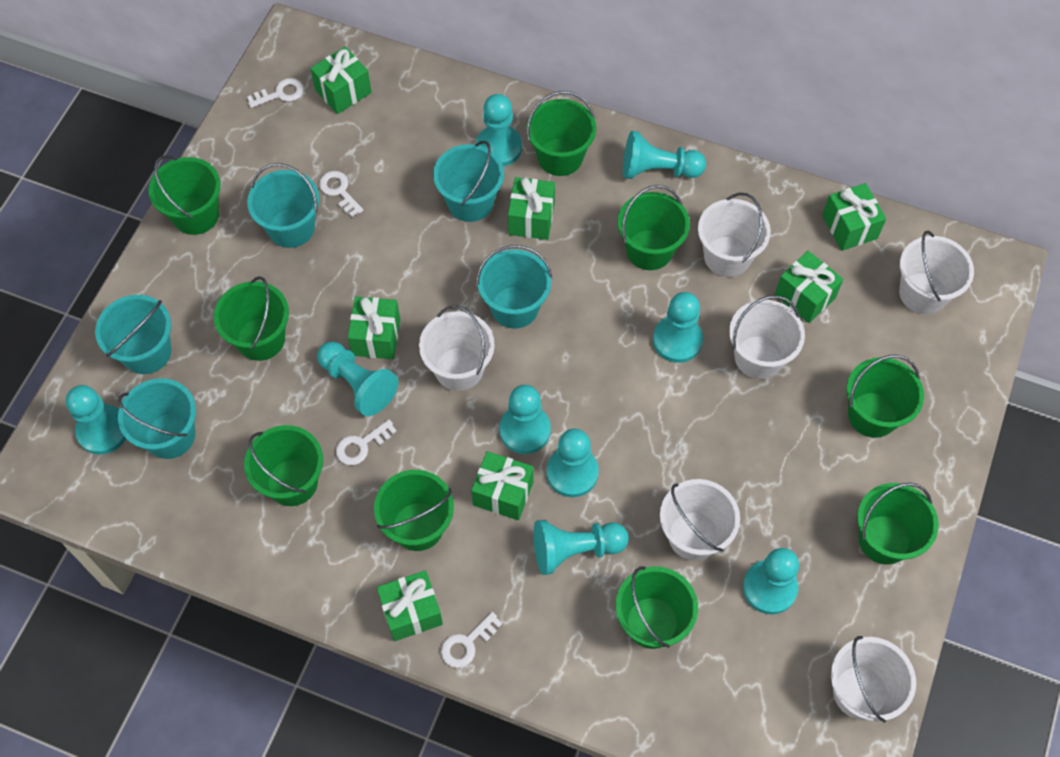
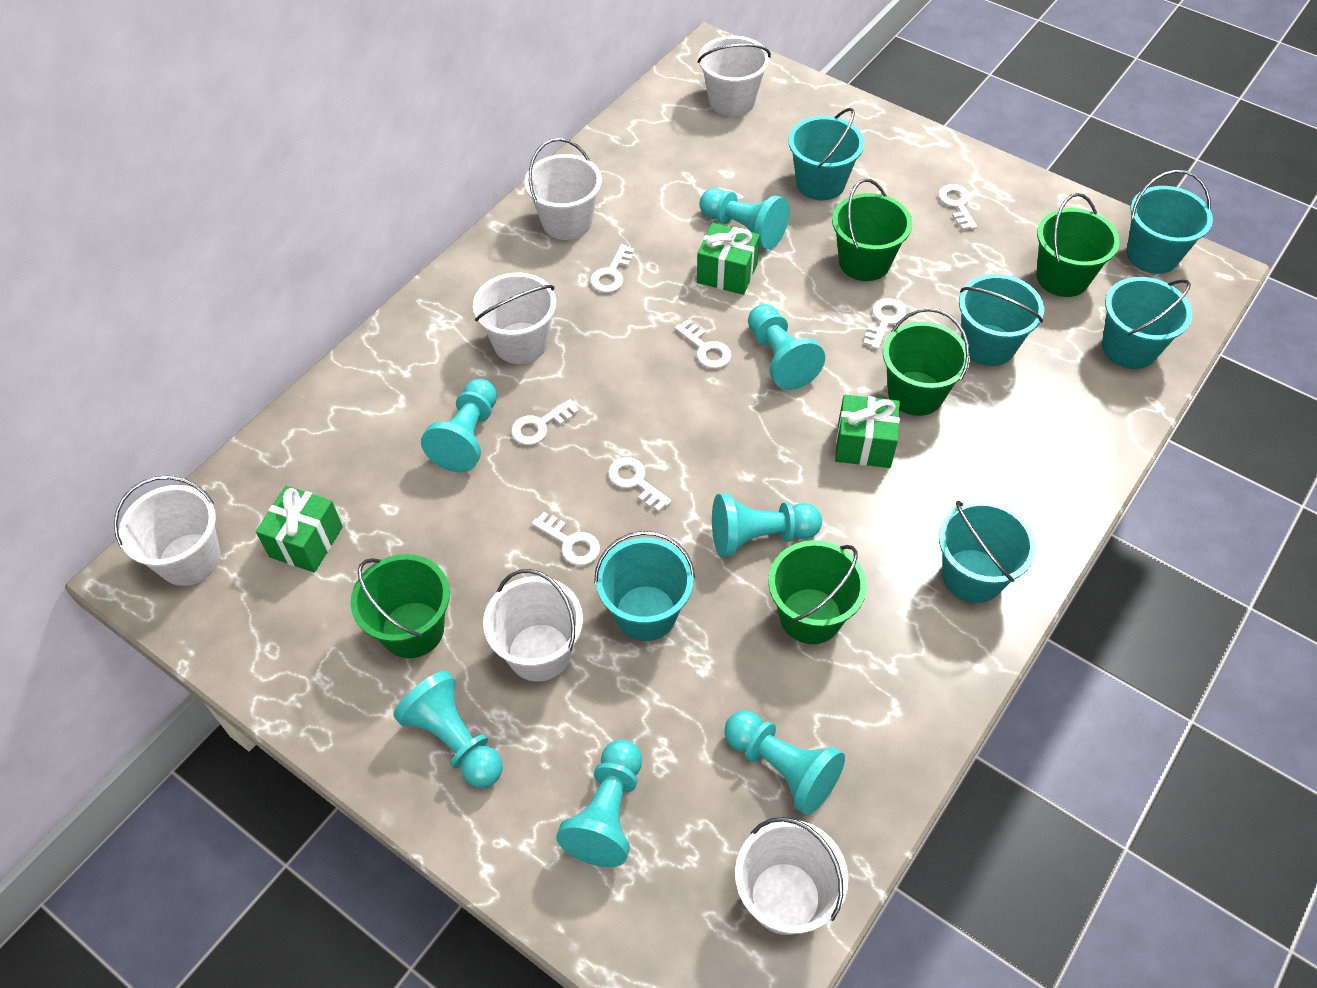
green bucket: 9 -> 5
green gift: 7 -> 3
turquoise bucket: 5 -> 6
turquoise pawn: 9 -> 7
white key: 4 -> 7

